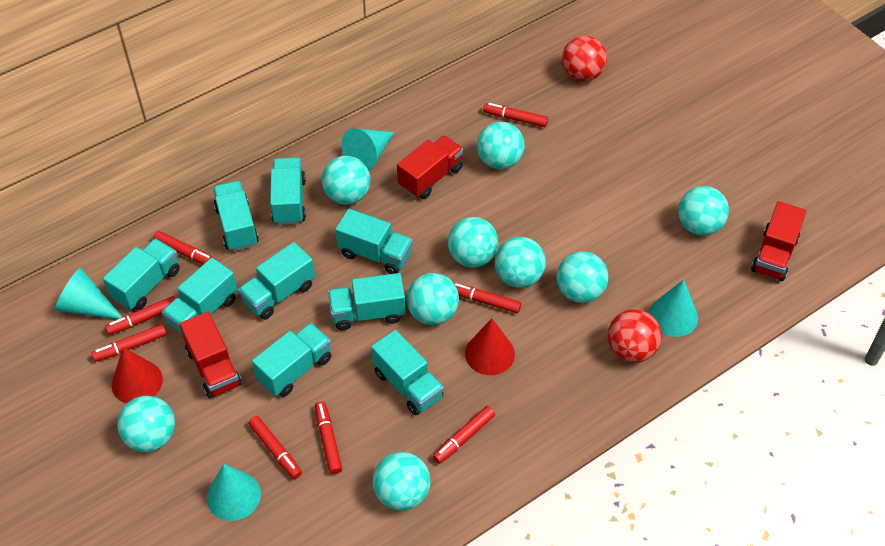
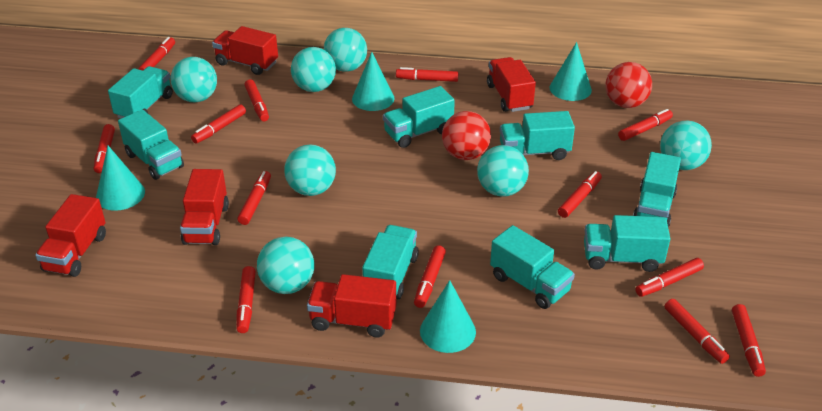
red cone: 2 -> 0
red marker: 8 -> 13
red truck: 3 -> 5
turquoise ball: 9 -> 7
turquoise truck: 9 -> 8

